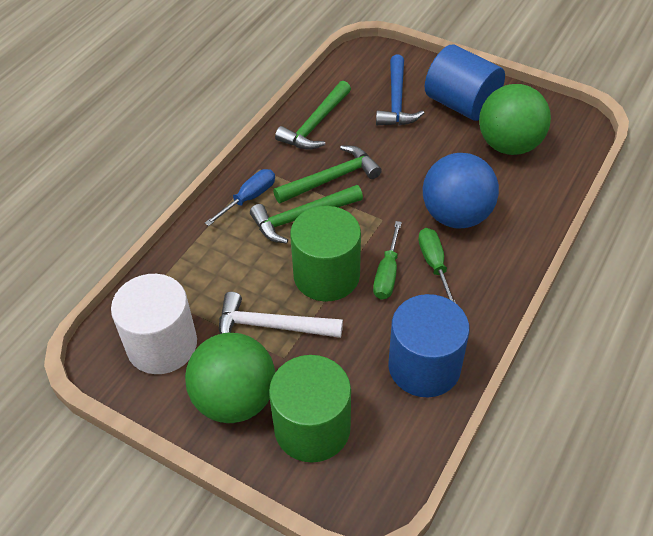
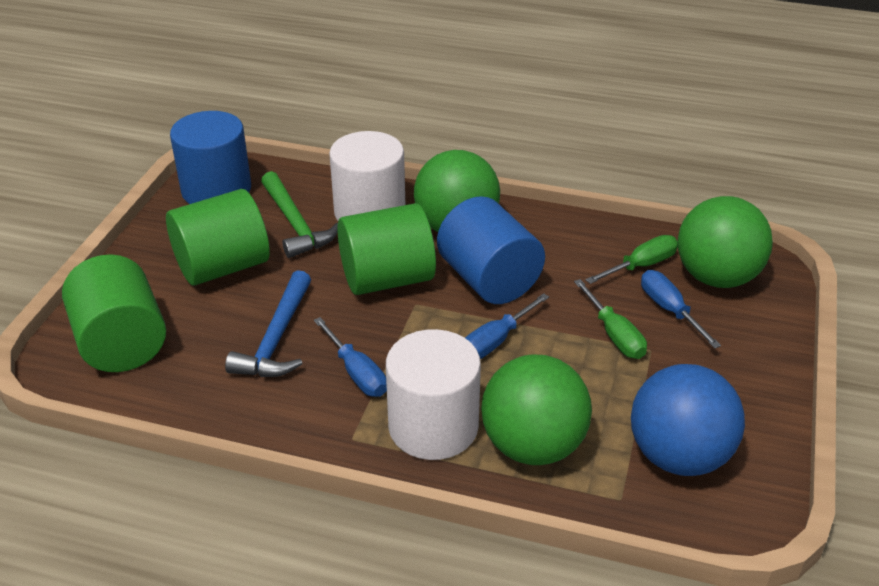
blue screwdriver: 1 -> 3
green ball: 2 -> 3
green cylinder: 2 -> 3
green hammer: 3 -> 1
white cylinder: 1 -> 2
white hammer: 1 -> 0

